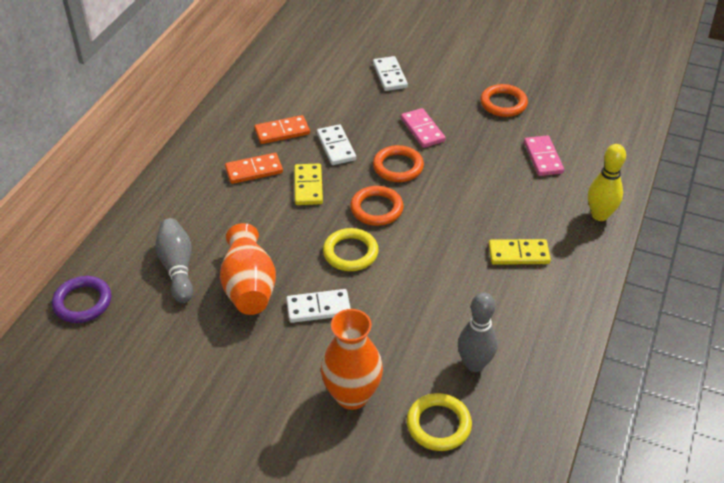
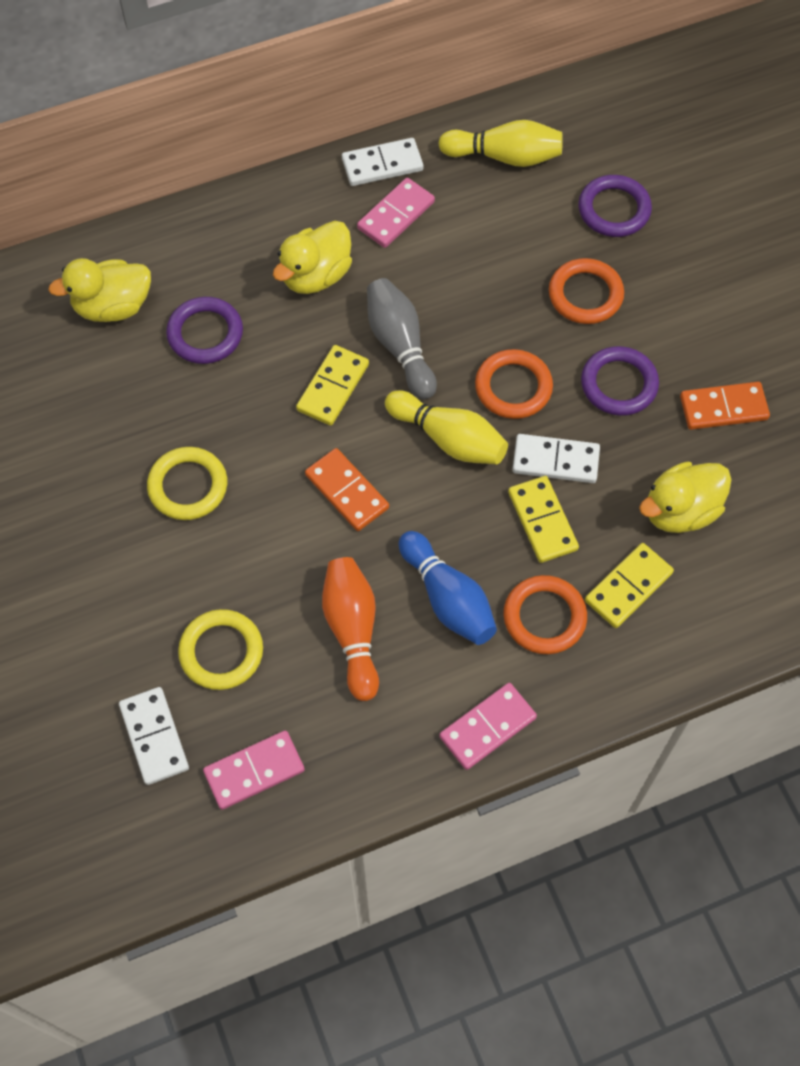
blue bowling pin: 0 -> 1
grey bowling pin: 2 -> 1
orange bowling pin: 0 -> 1
orange vase: 2 -> 0
pink domino: 2 -> 3
purple ring: 1 -> 3
yellow bowling pin: 1 -> 2
yellow domino: 2 -> 3
yellow duck: 0 -> 3

